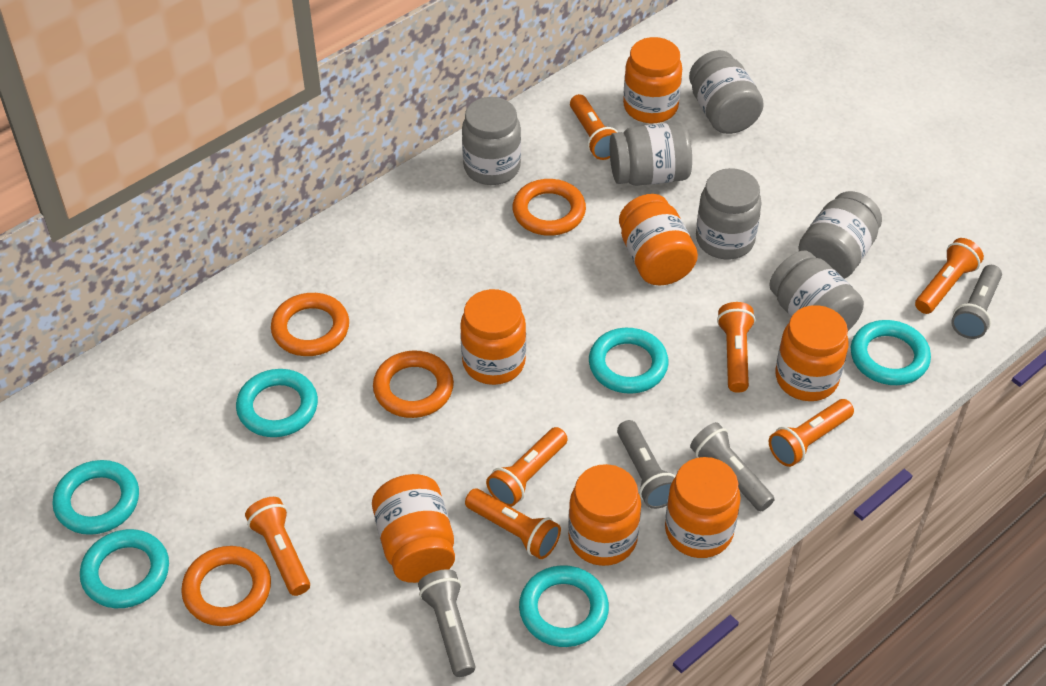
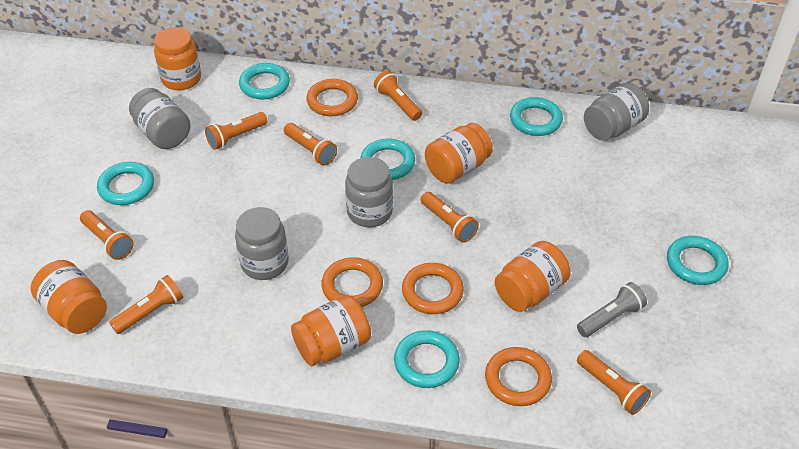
grey flashlight: 4 -> 1
grey jar: 6 -> 4
orange jar: 7 -> 5

